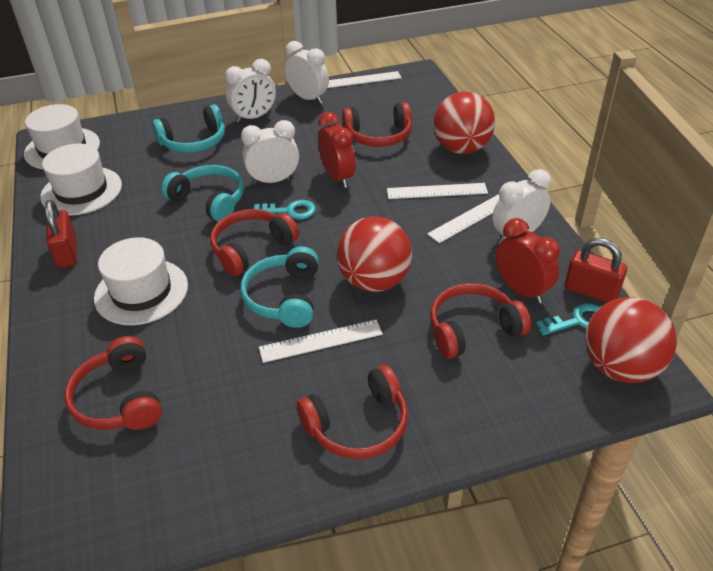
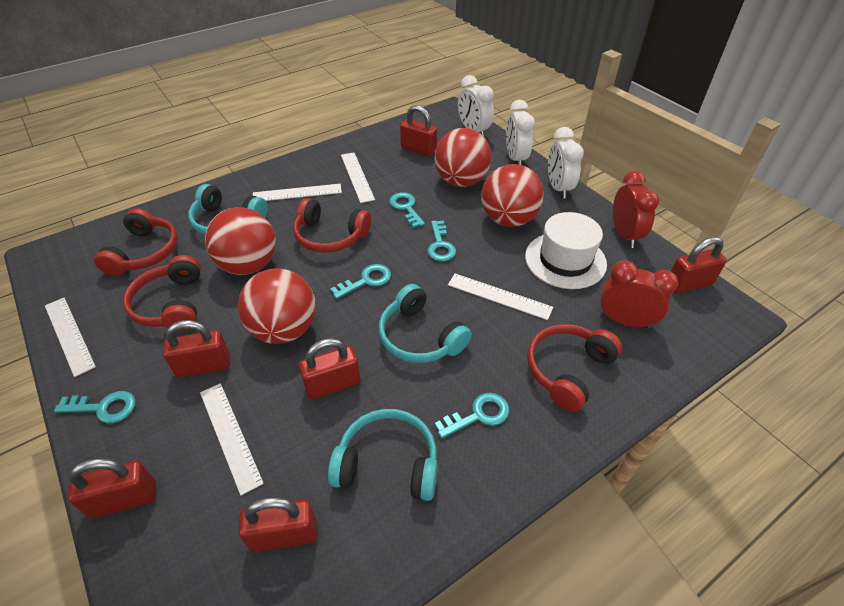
red ball: 3 -> 4
red headphones: 5 -> 4
red padlock: 2 -> 6
turquoise key: 2 -> 5
white clock: 4 -> 3
white hat: 3 -> 1
white ruler: 4 -> 5

